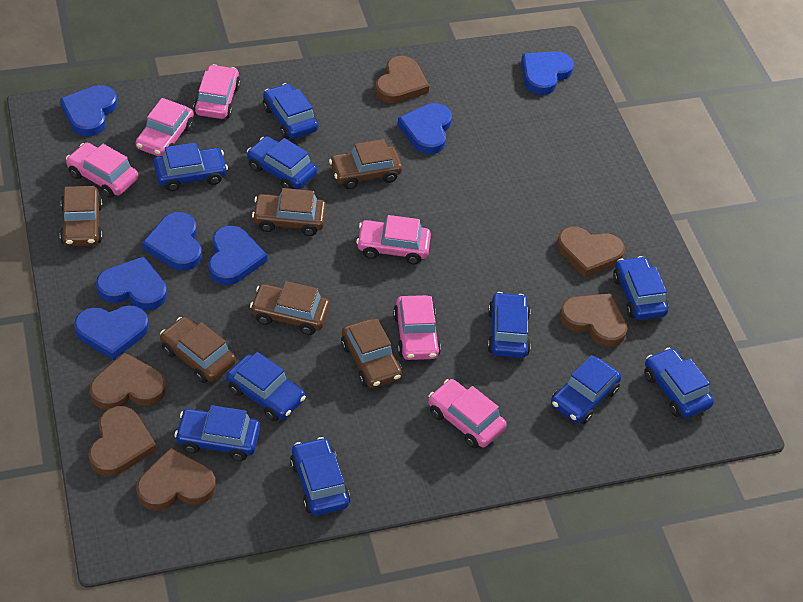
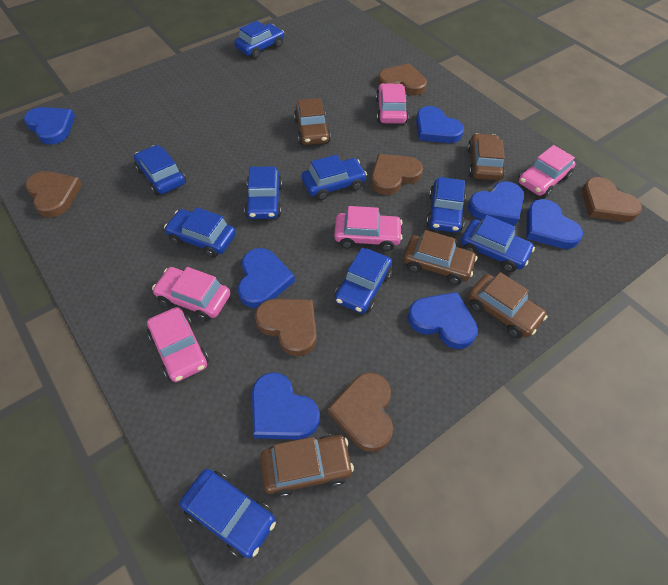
blue car: 10 -> 9
brown car: 6 -> 5
pink car: 6 -> 5

